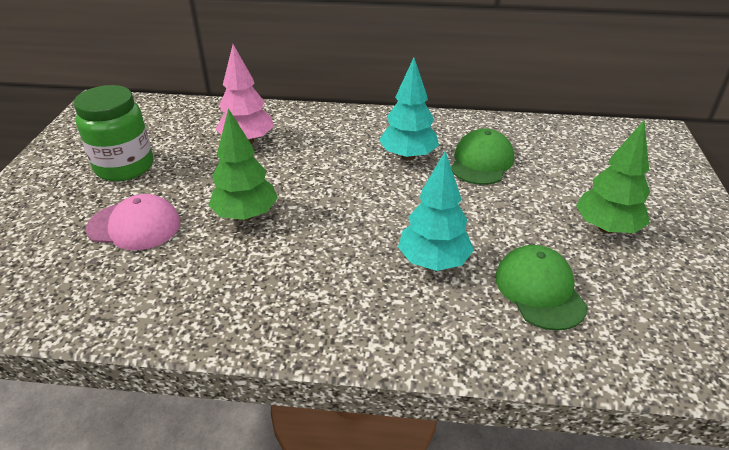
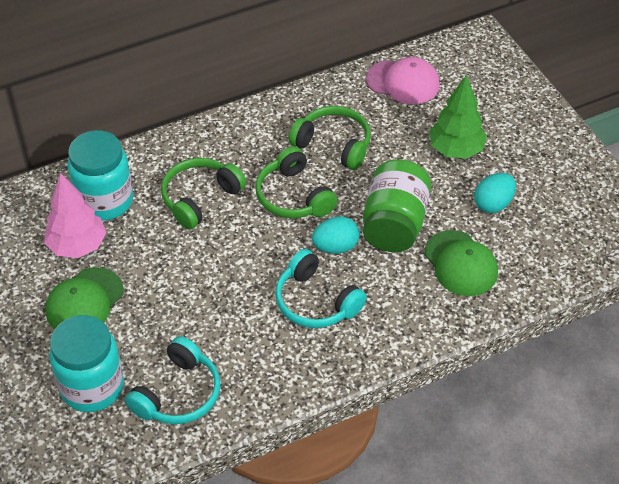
green headphones: 0 -> 3
green tree: 2 -> 1
turquoise egg: 0 -> 2
turquoise headphones: 0 -> 2
turquoise jar: 0 -> 2
turquoise tree: 2 -> 0

